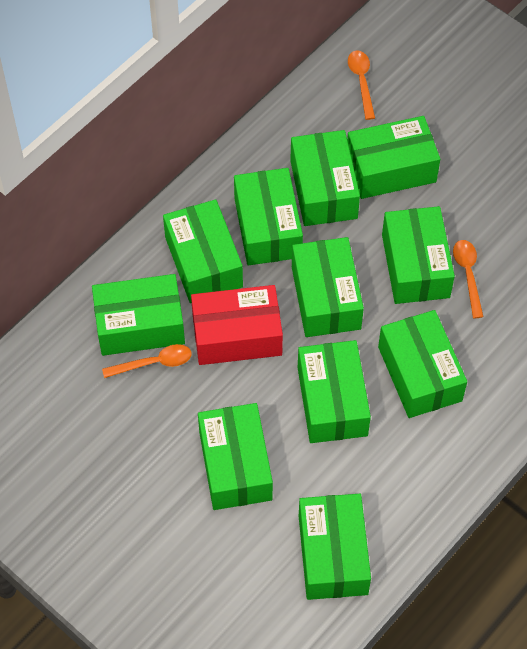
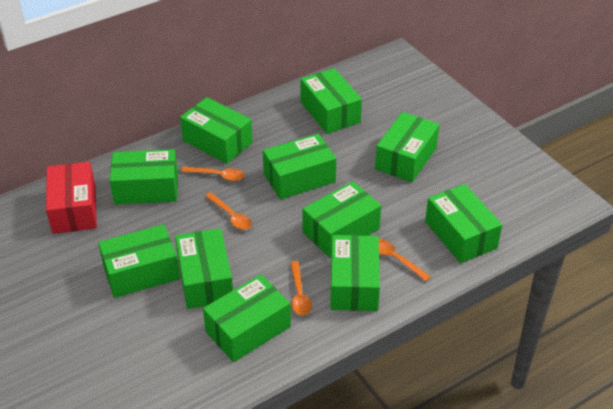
orange spoon: 3 -> 4

